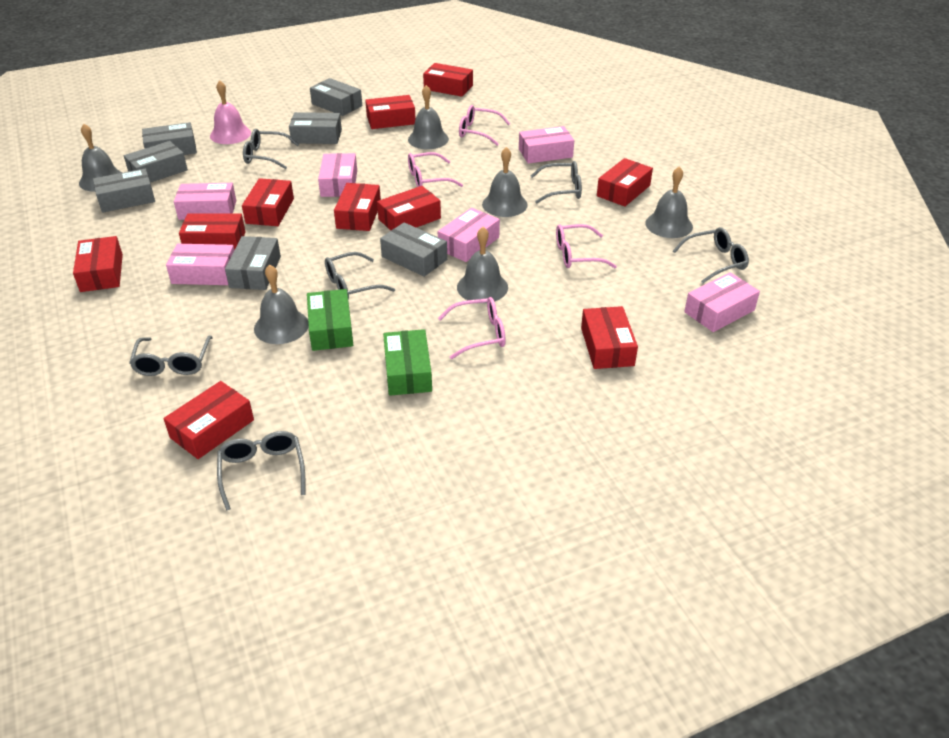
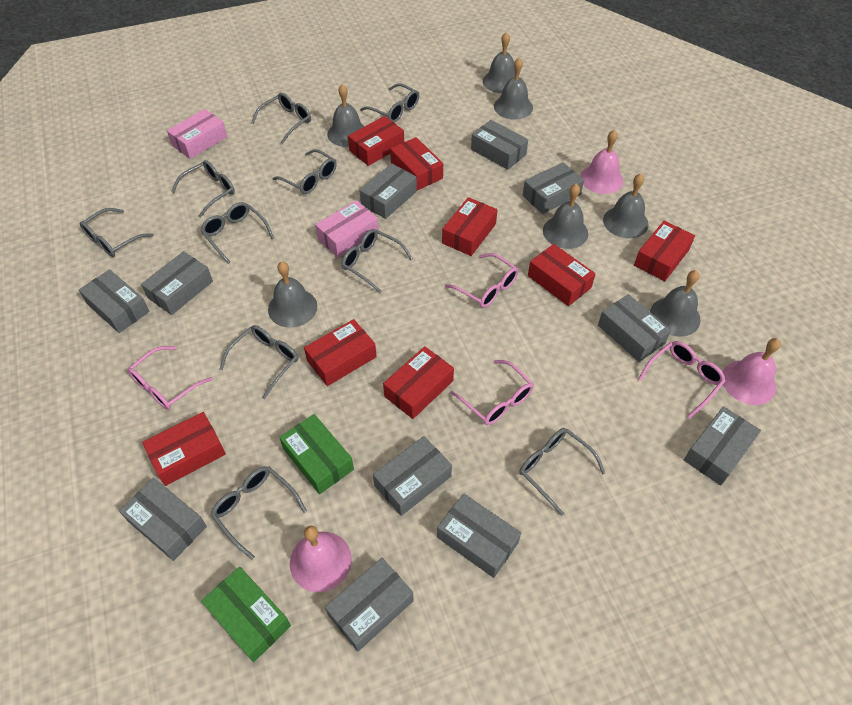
grey bell: 6 -> 7
grey box: 7 -> 11
grey glasses: 6 -> 10
pink bell: 1 -> 3
pink box: 6 -> 2
red box: 10 -> 8

